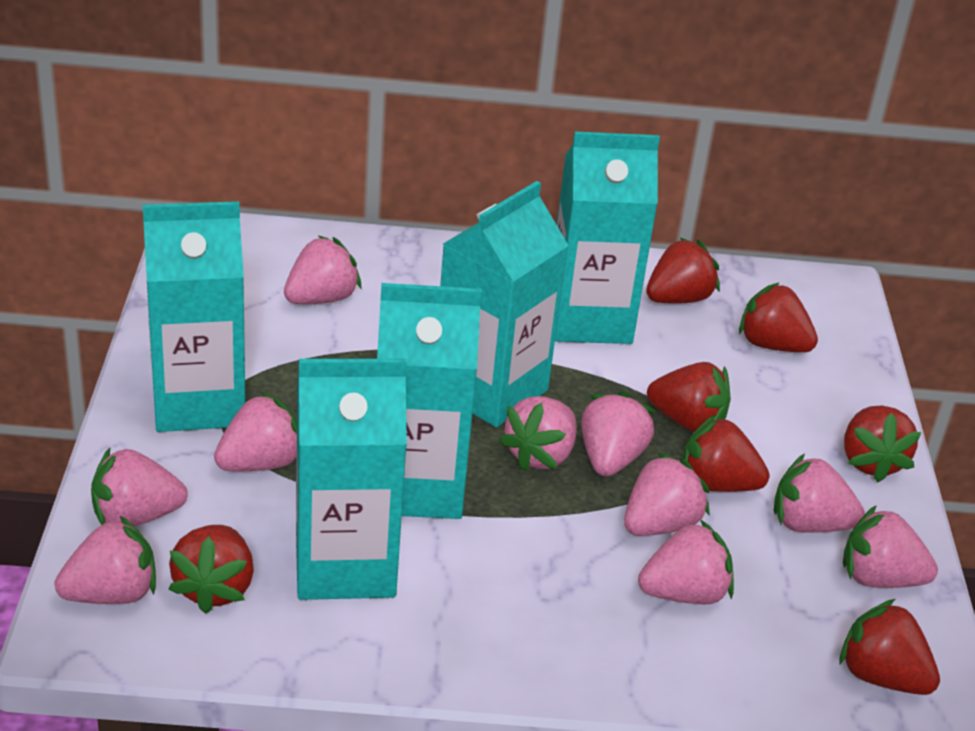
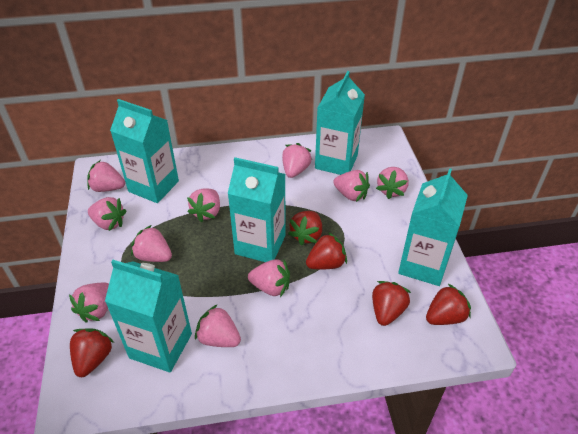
red strawberry: 7 -> 5

